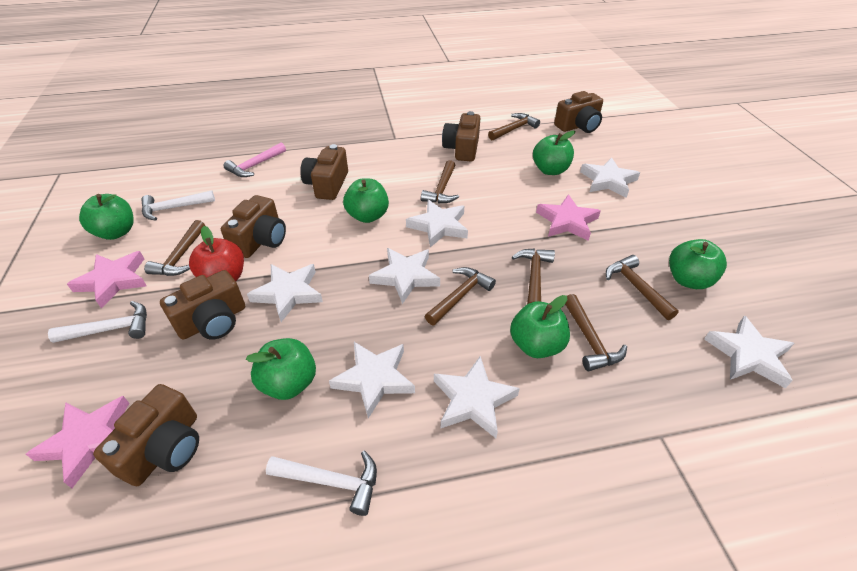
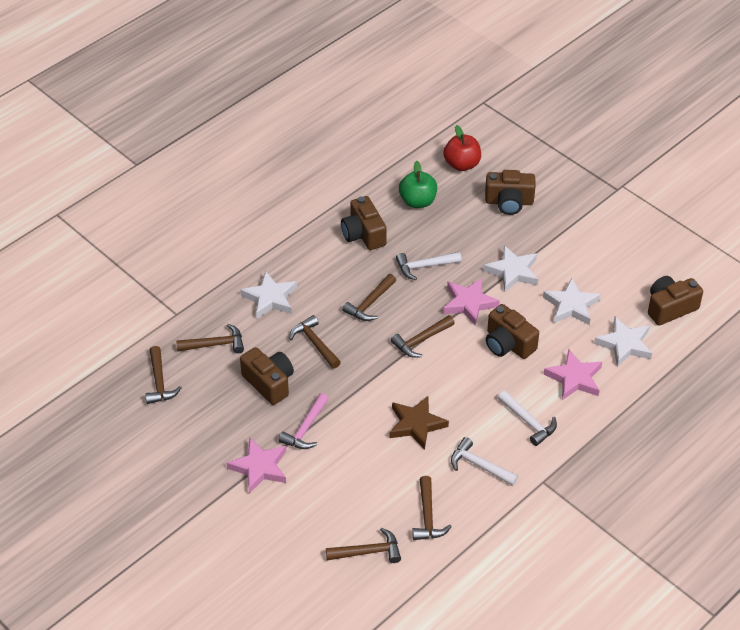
brown camera: 6 -> 5
brown star: 0 -> 1
green apple: 6 -> 1
white star: 7 -> 4

